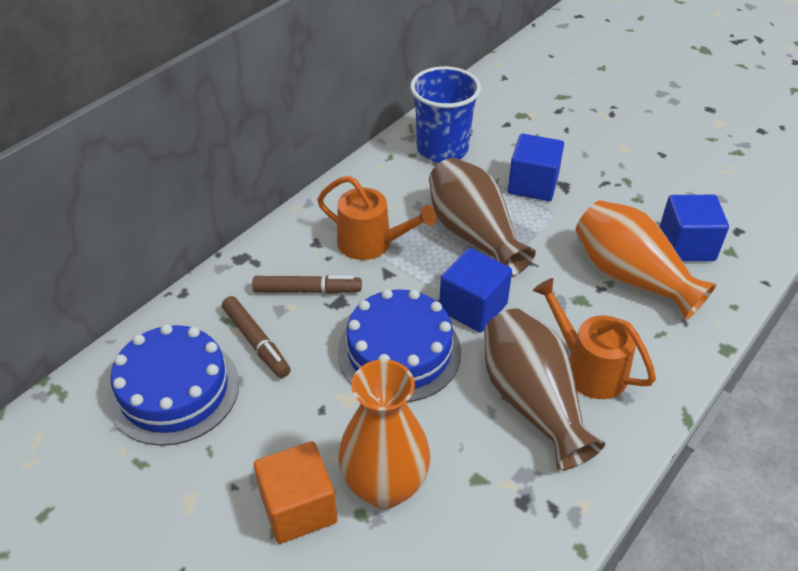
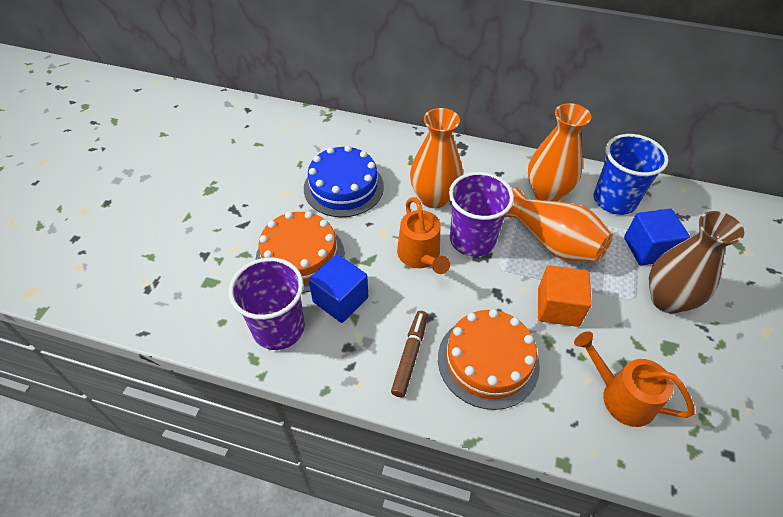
blue cake: 2 -> 1
blue cube: 3 -> 2
brown marker: 2 -> 1
brown vase: 2 -> 1
orange cake: 0 -> 2
orange vase: 2 -> 3
purple cup: 0 -> 2

